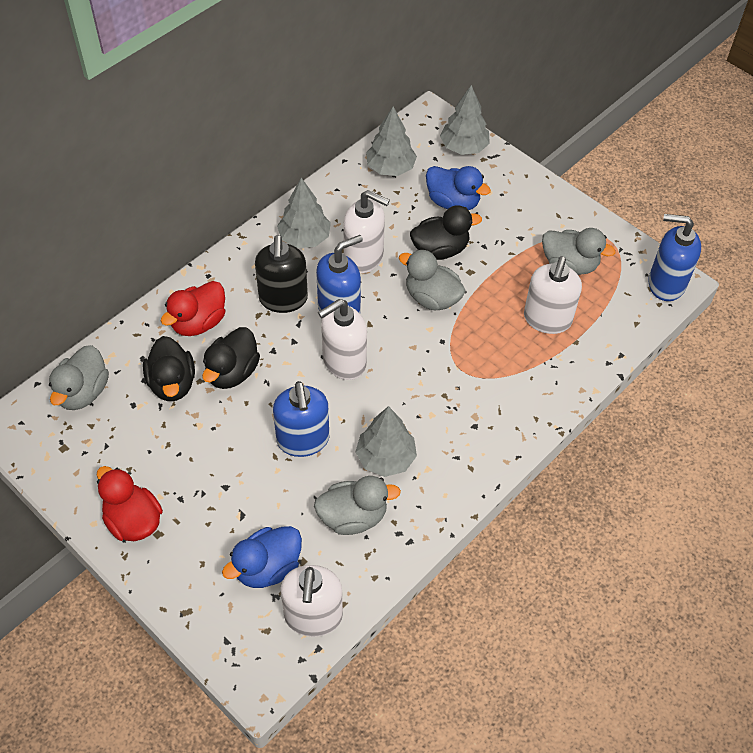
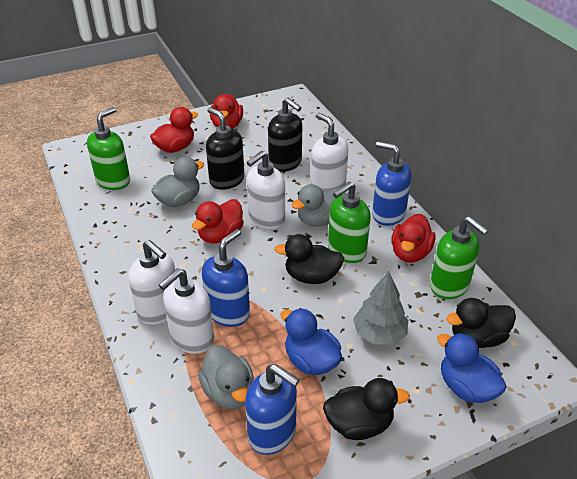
black soap dispenser: 1 -> 2
green soap dispenser: 0 -> 3
grey duck: 4 -> 3
grey tree: 4 -> 1
red duck: 2 -> 4

